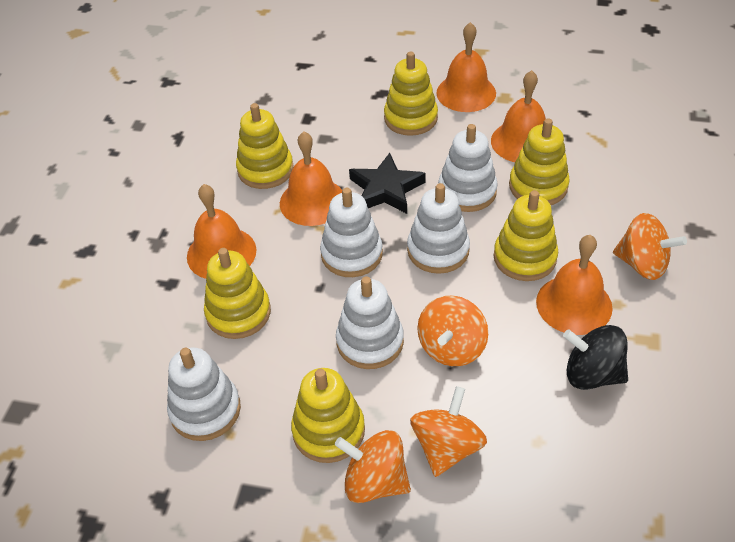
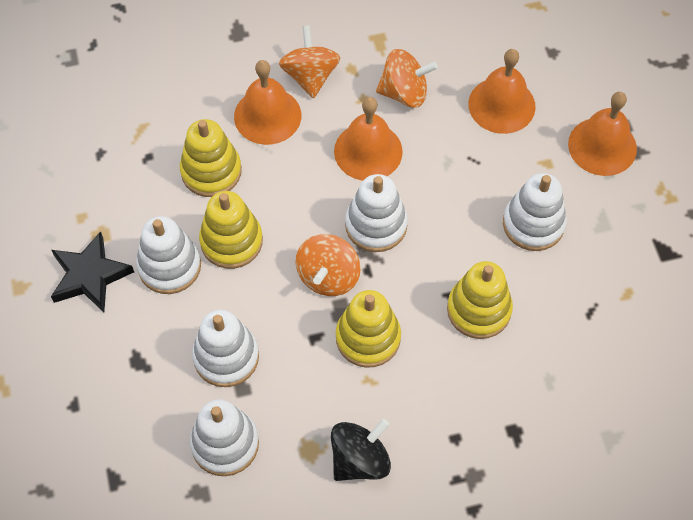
orange bell: 5 -> 4
orange spinning top: 4 -> 3
yellow stacking toy: 6 -> 4

